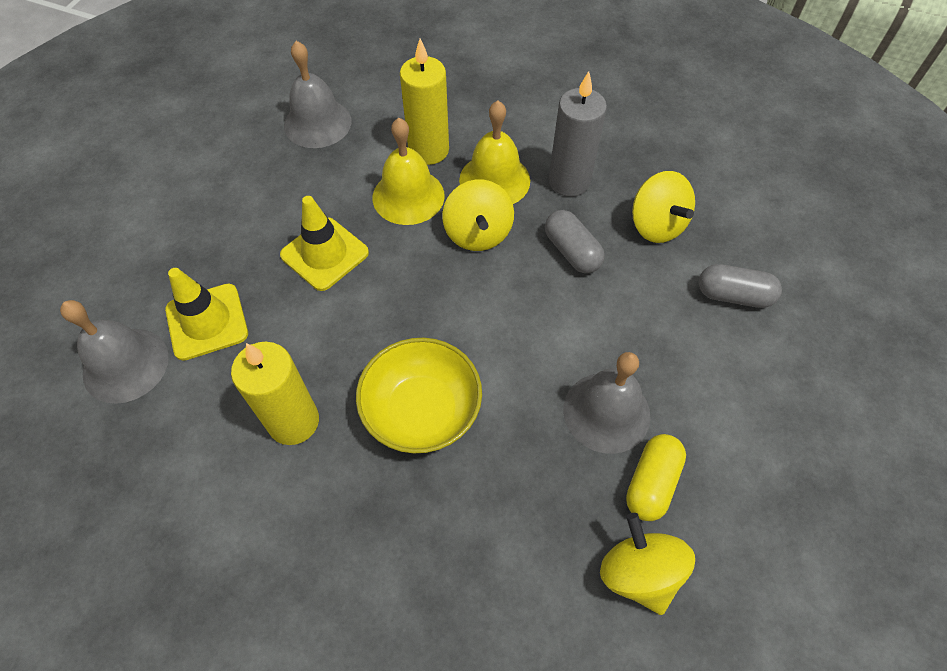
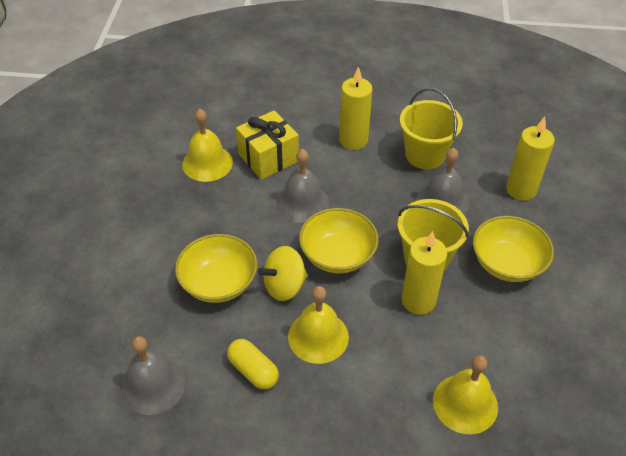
grey candle: 1 -> 0
grey capsule: 2 -> 0
yellow bell: 2 -> 3
yellow bowl: 1 -> 3
yellow bucket: 0 -> 2
yellow candle: 2 -> 3
yellow gift: 0 -> 1
yellow spinning top: 3 -> 1
yellow traffic cone: 2 -> 0

